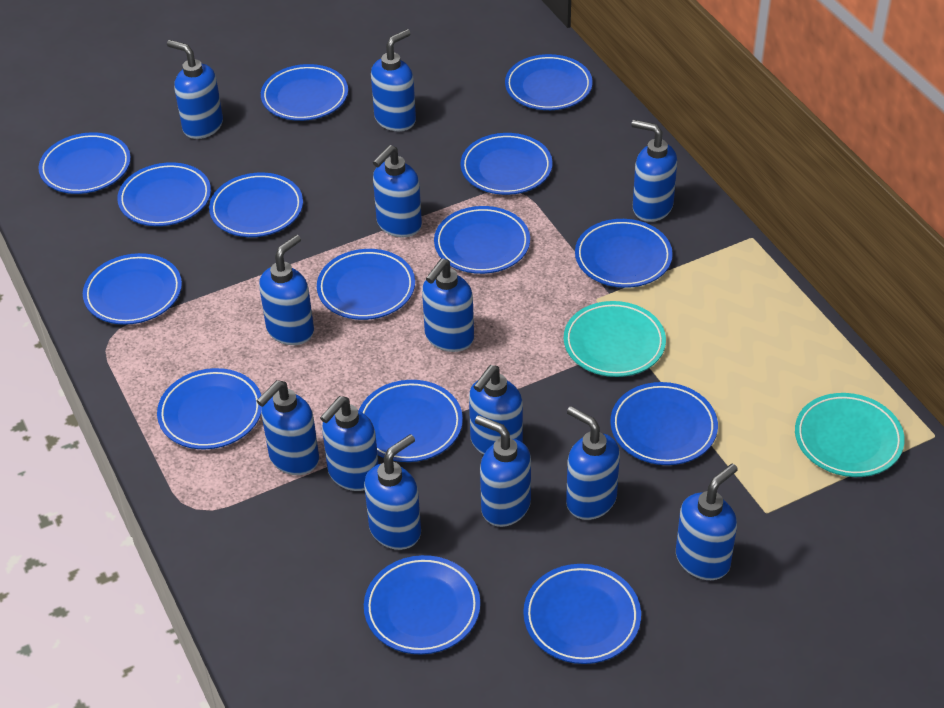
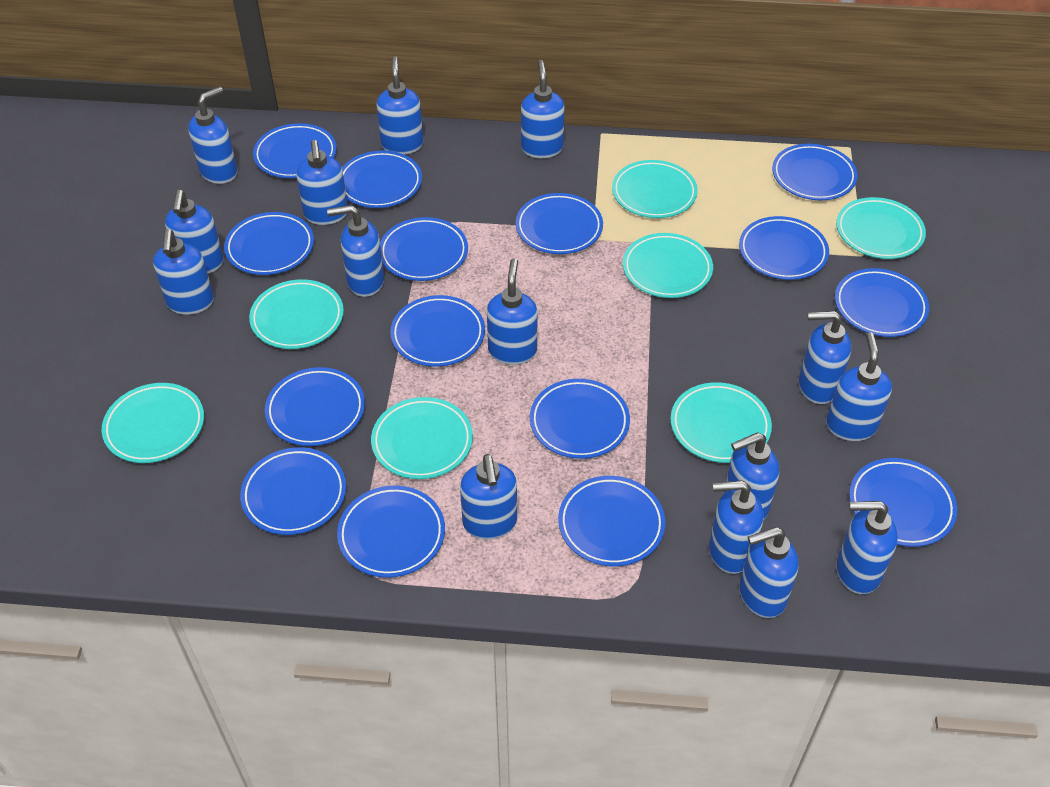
blue soap dispenser: 13 -> 15
turquoise plate: 2 -> 7

